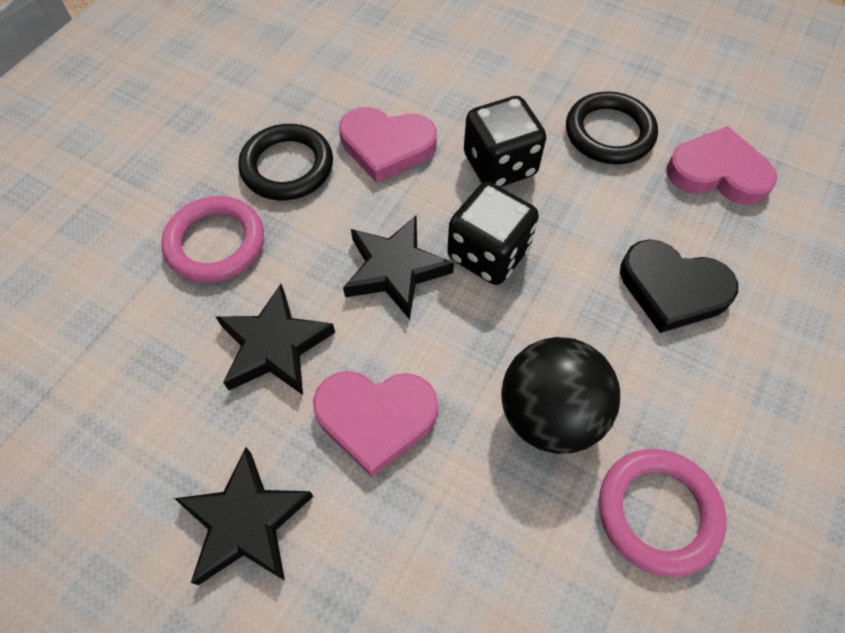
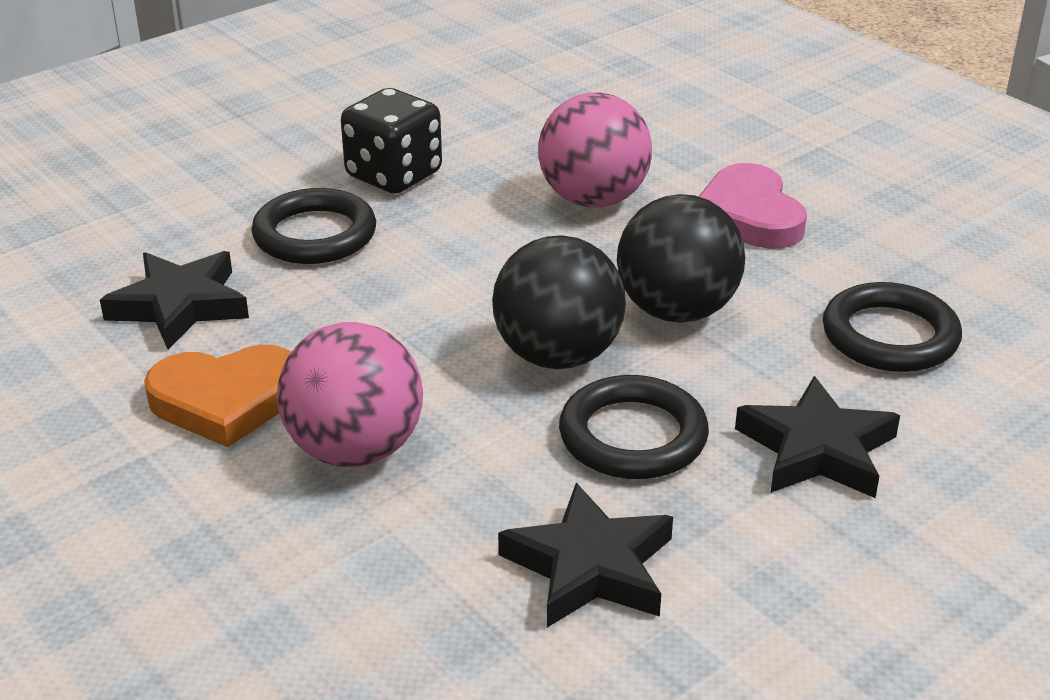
black ball: 1 -> 2
black dice: 2 -> 1
black heart: 1 -> 0
black ring: 2 -> 3
orange heart: 0 -> 1
pink ball: 0 -> 2
pink heart: 3 -> 1
pink ring: 2 -> 0

